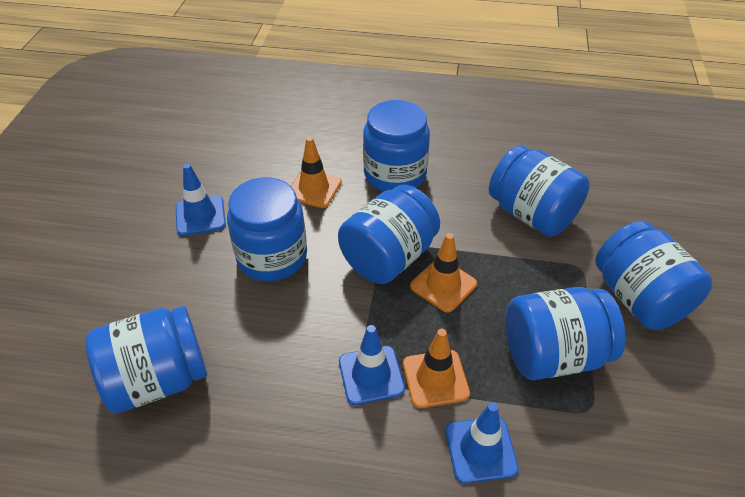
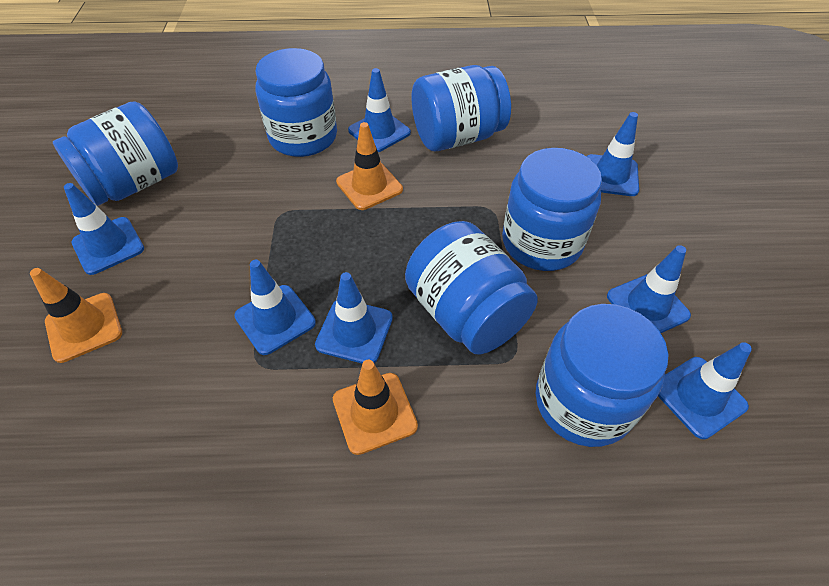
blue jar: 7 -> 6
blue traffic cone: 3 -> 7

